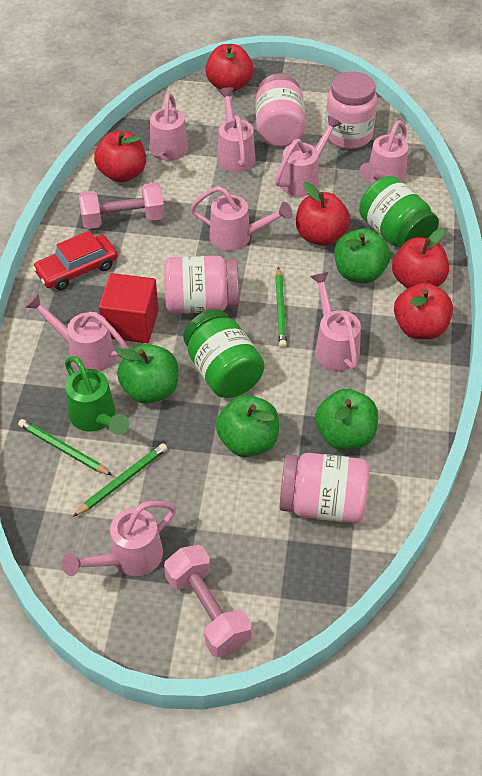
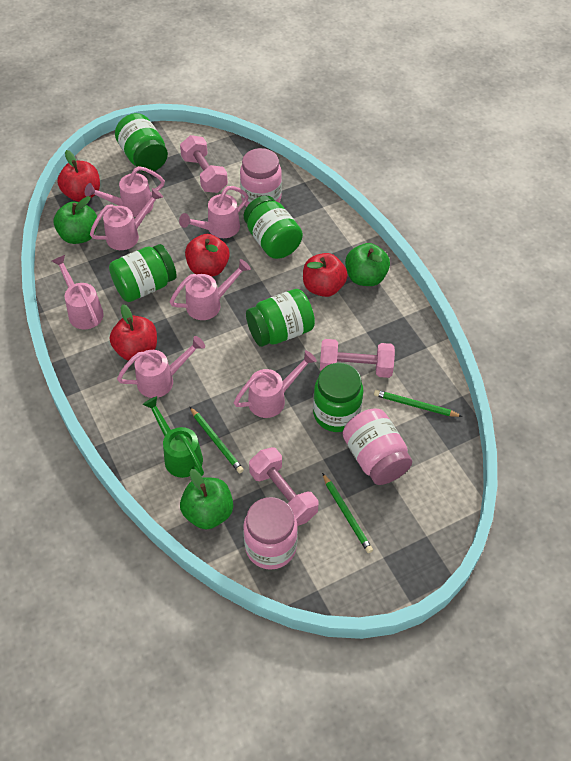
green apple: 4 -> 3
green jar: 2 -> 5
pink dumbbell: 2 -> 3
pink jar: 4 -> 3
pink watering can: 8 -> 7
red apple: 5 -> 4
red car: 1 -> 0
red cube: 1 -> 0

